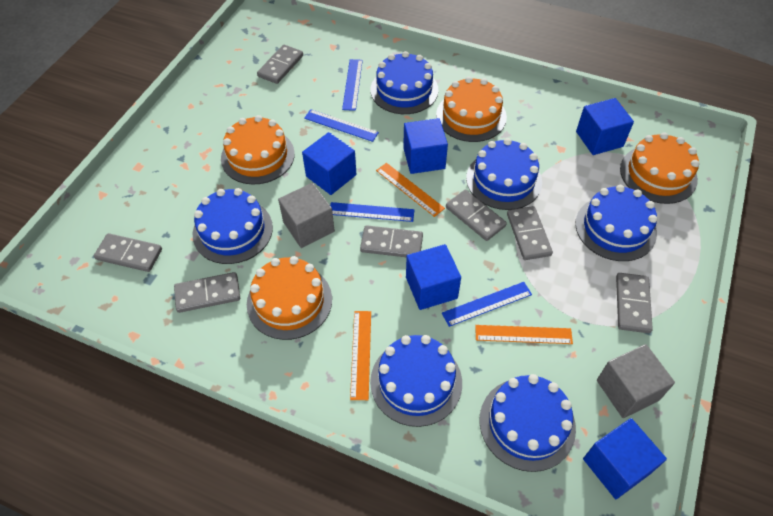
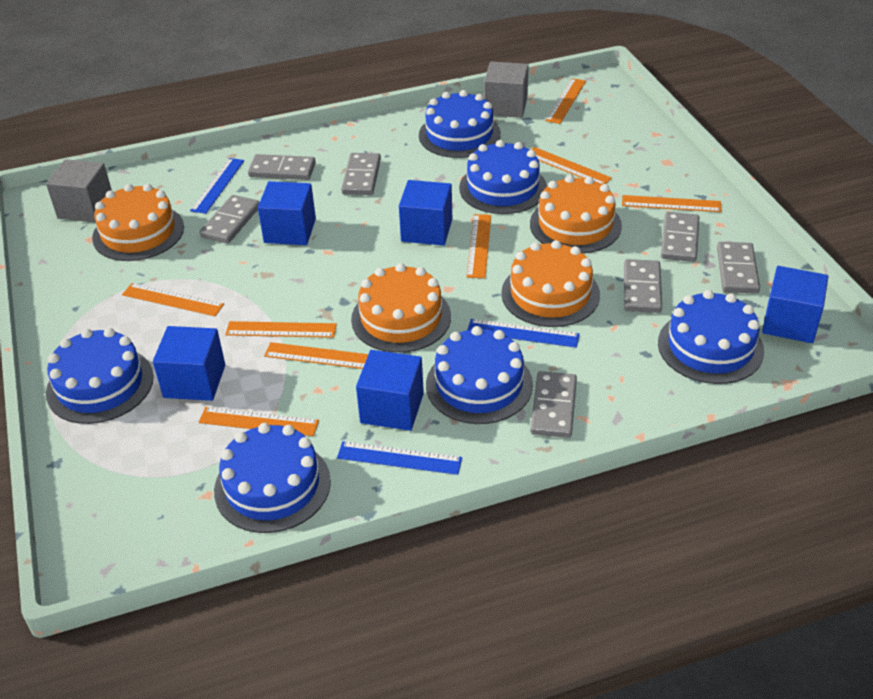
blue ruler: 4 -> 3
orange ruler: 3 -> 8

